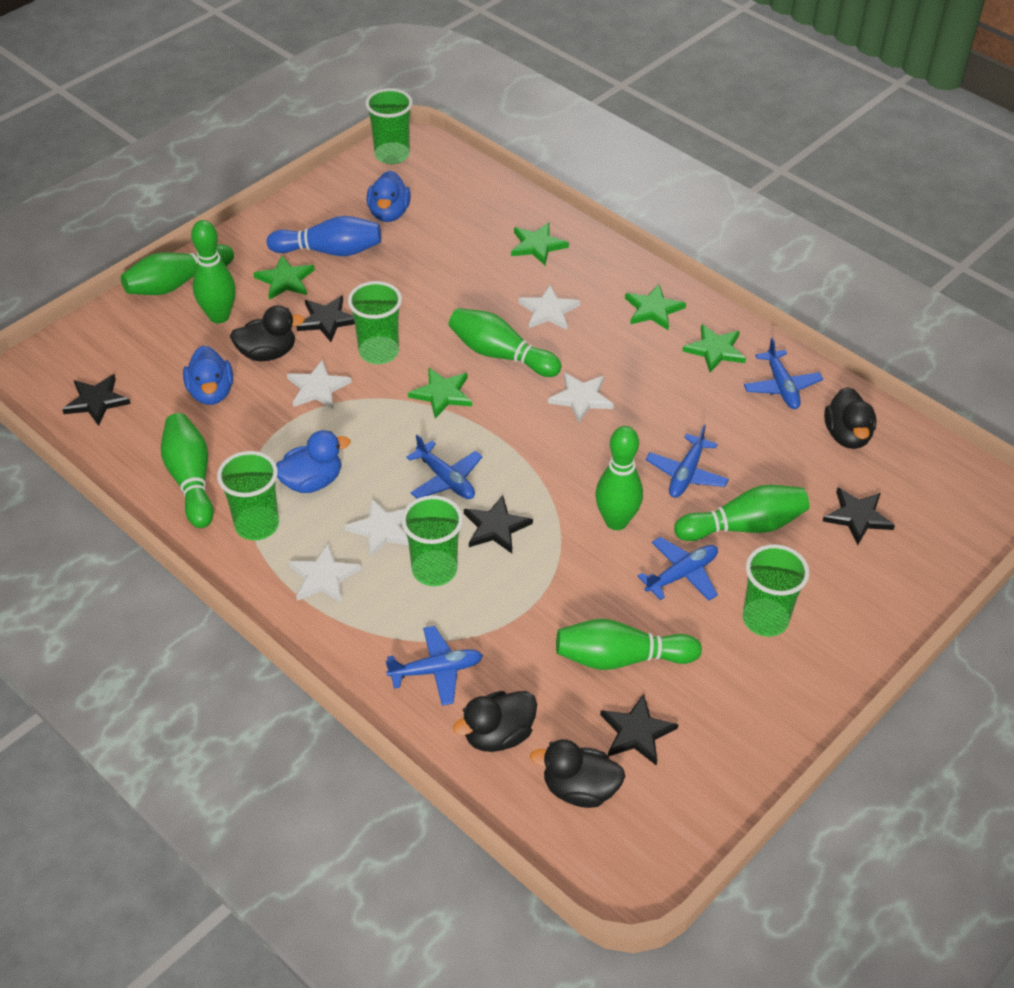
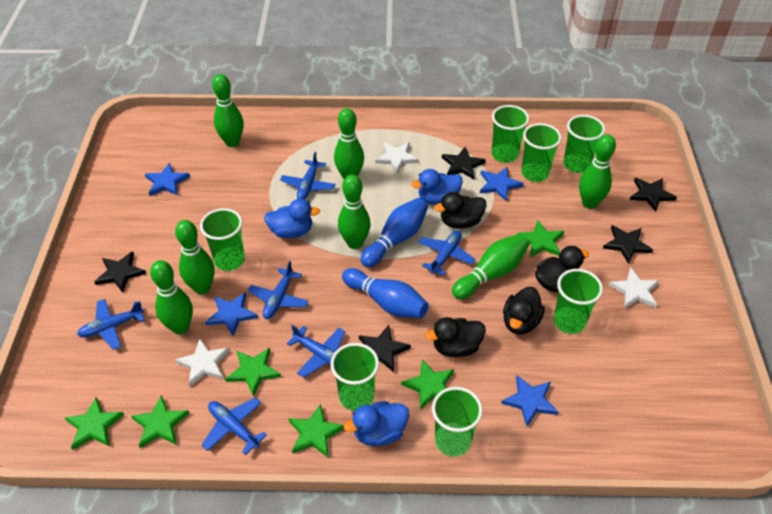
blue bowling pin: 1 -> 2
blue plane: 5 -> 6
blue star: 0 -> 4
green cup: 5 -> 7
green star: 5 -> 6
white star: 5 -> 3

